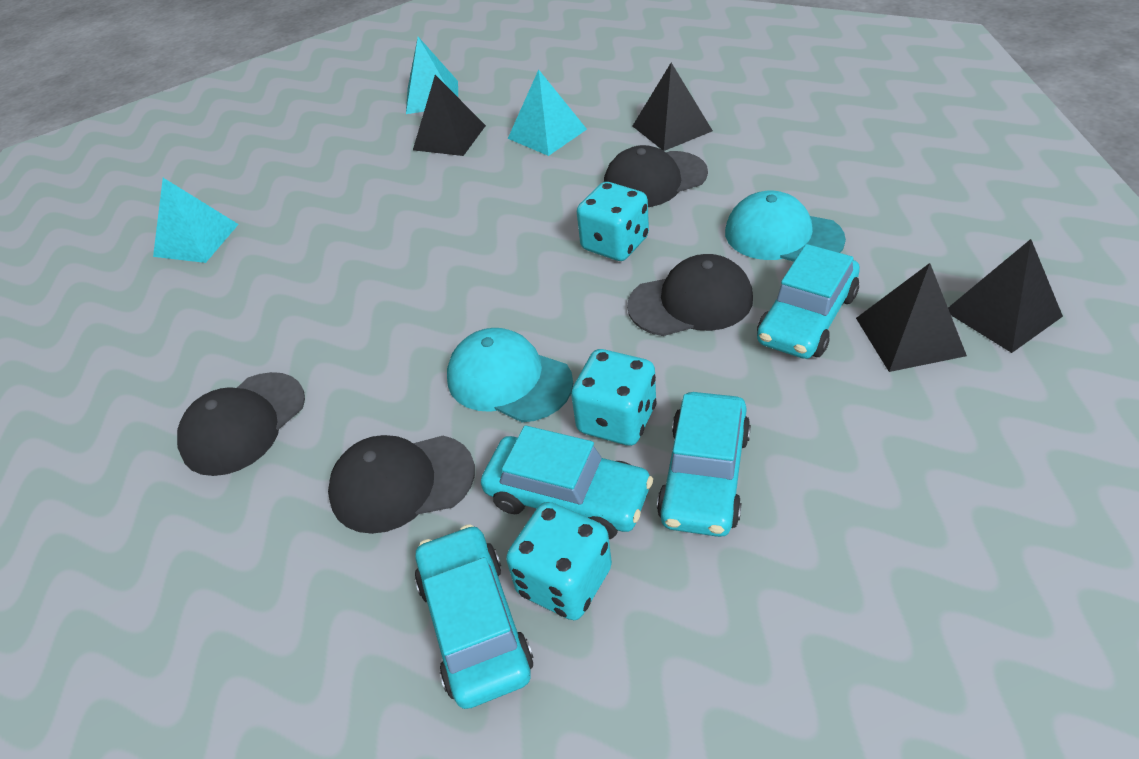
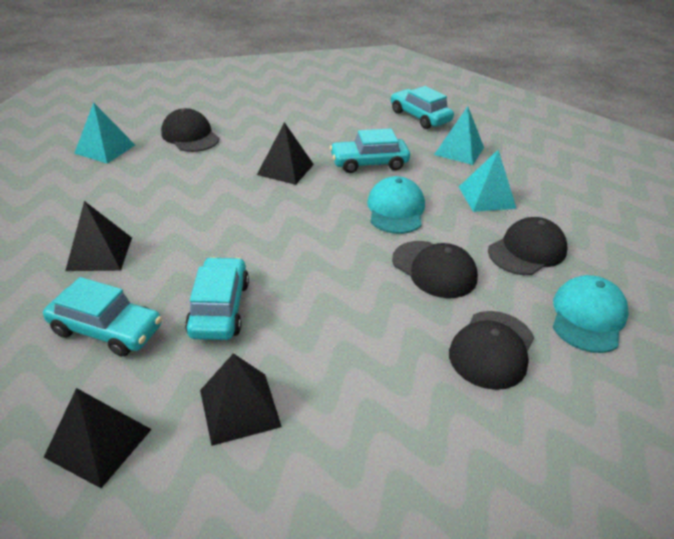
turquoise dice: 3 -> 0

